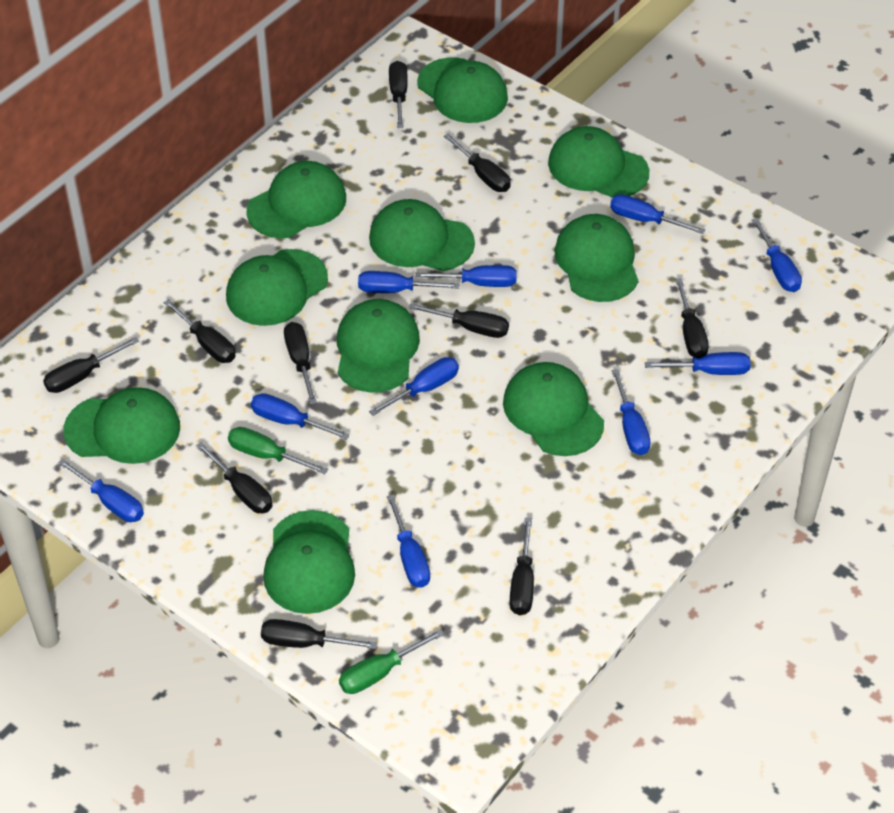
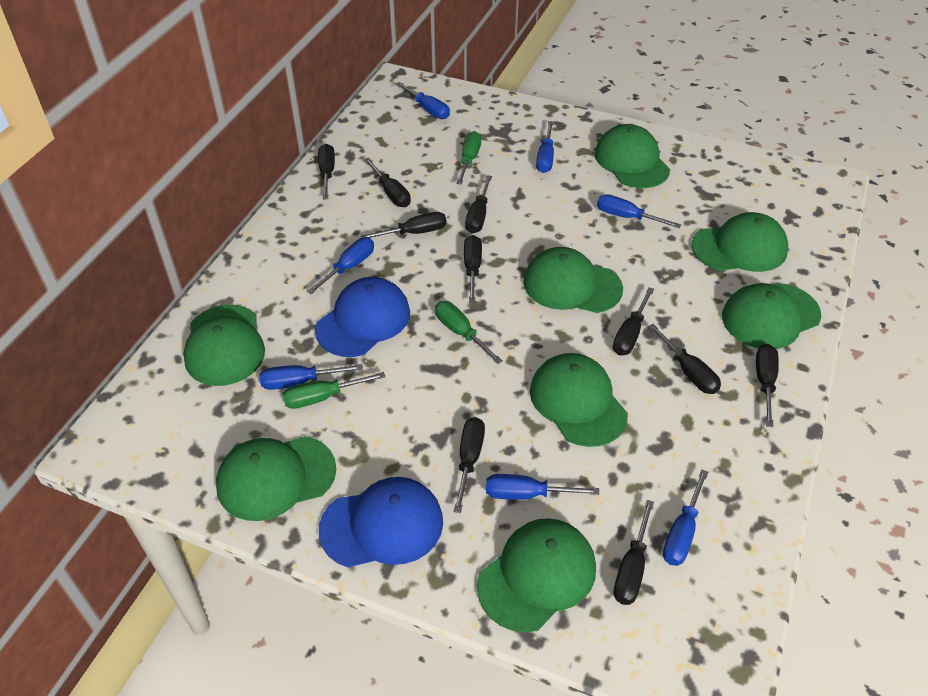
blue cap: 0 -> 2
blue screwdriver: 10 -> 7
green cap: 10 -> 8
green screwdriver: 2 -> 3

